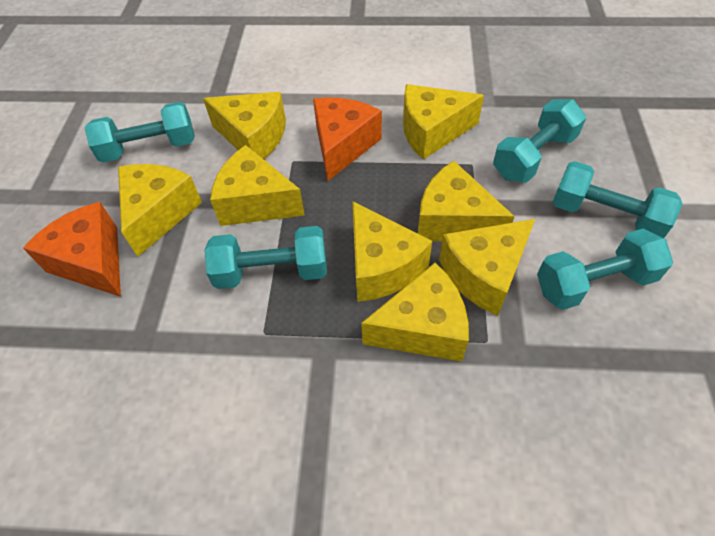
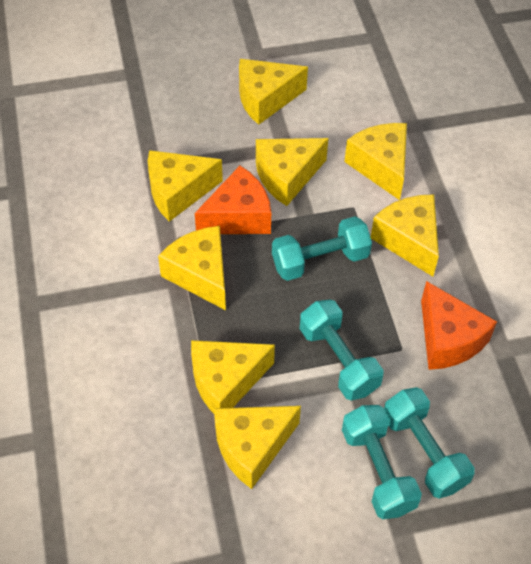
turquoise dumbbell: 5 -> 4

